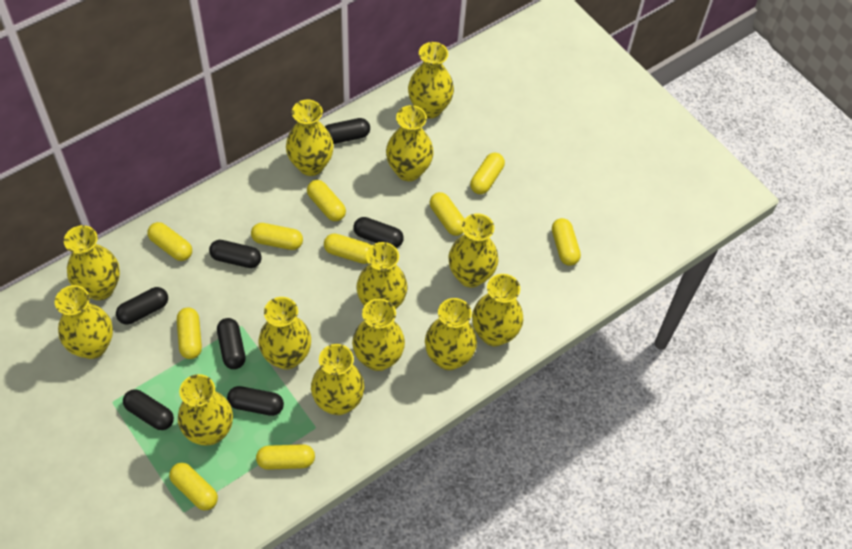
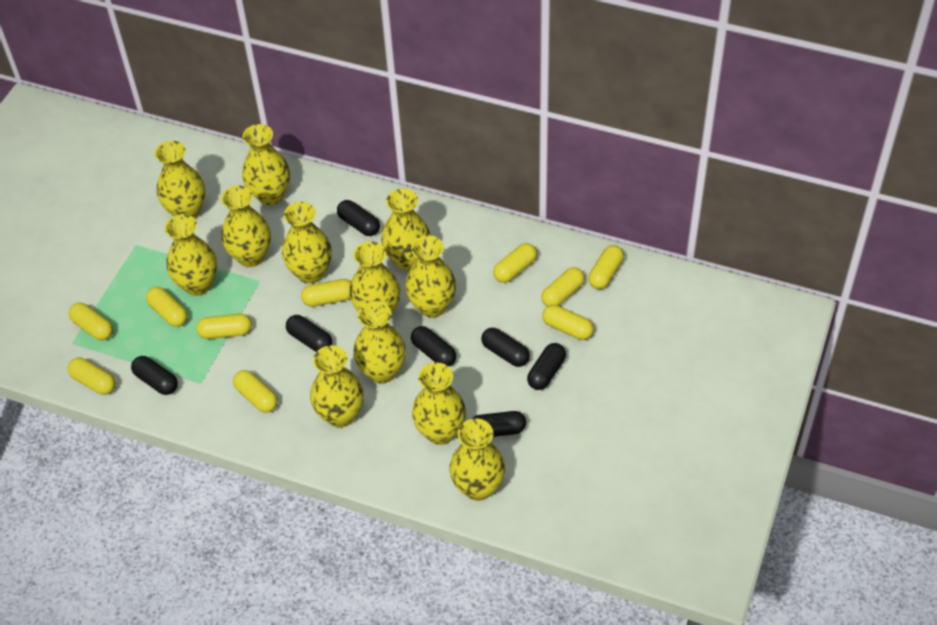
yellow vase: 13 -> 12

